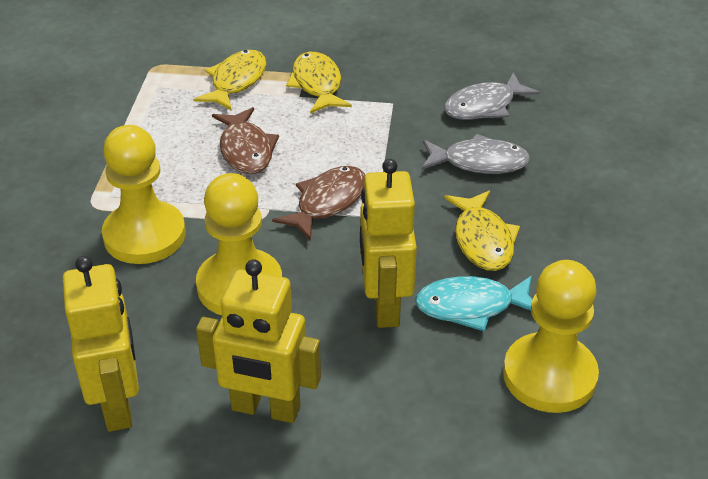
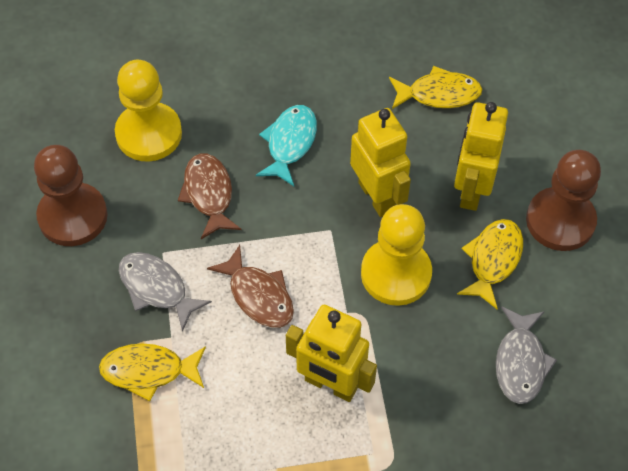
brown pawn: 0 -> 2
yellow pawn: 3 -> 2

